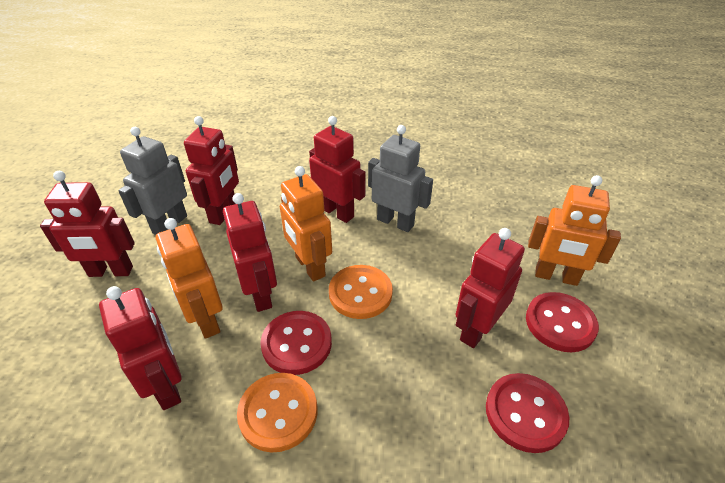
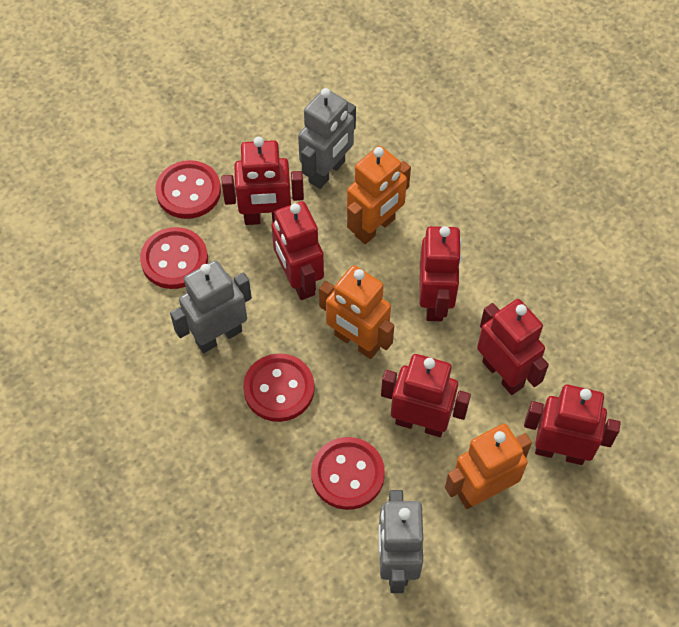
grey robot: 2 -> 3
orange button: 2 -> 0
red button: 3 -> 4

